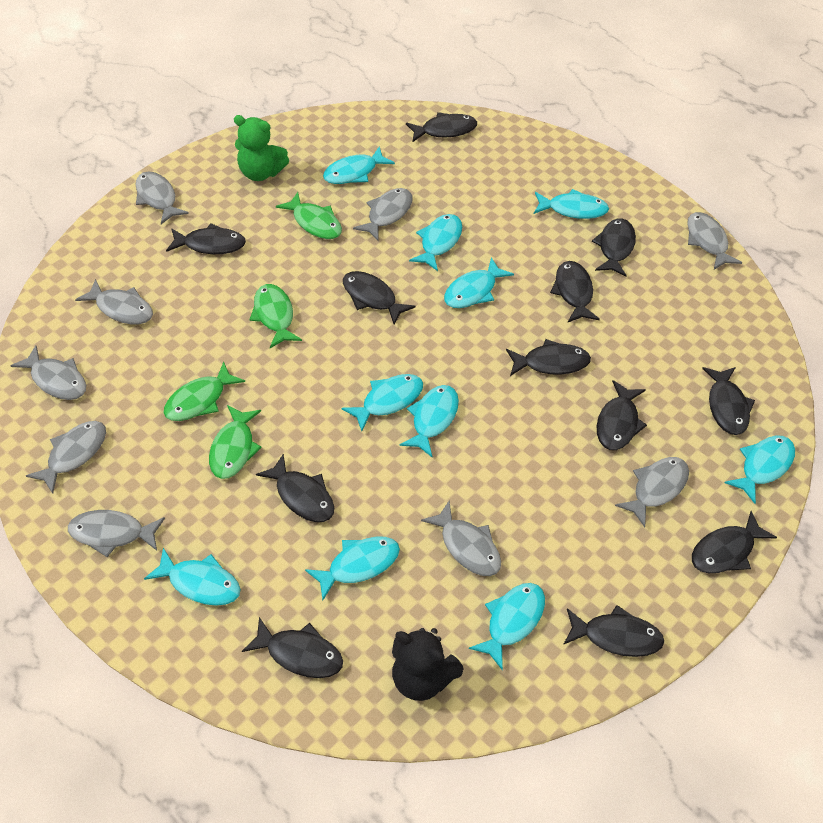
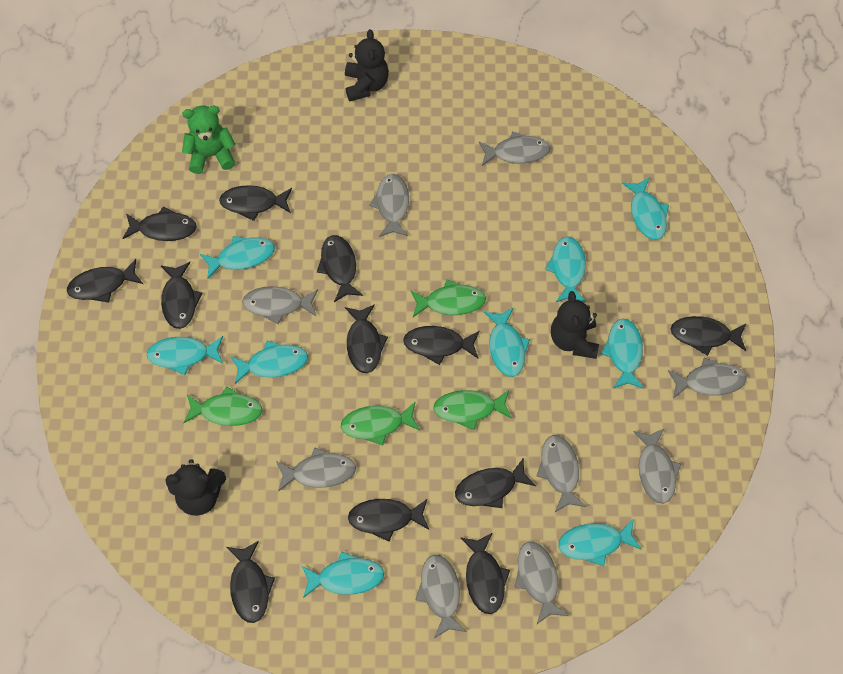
black teddy bear: 1 -> 3
turquoise fish: 10 -> 9

